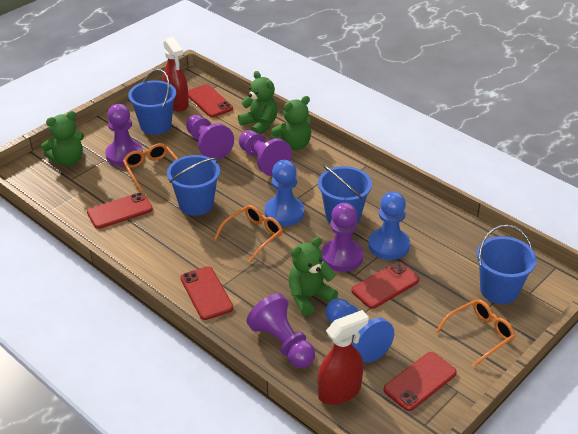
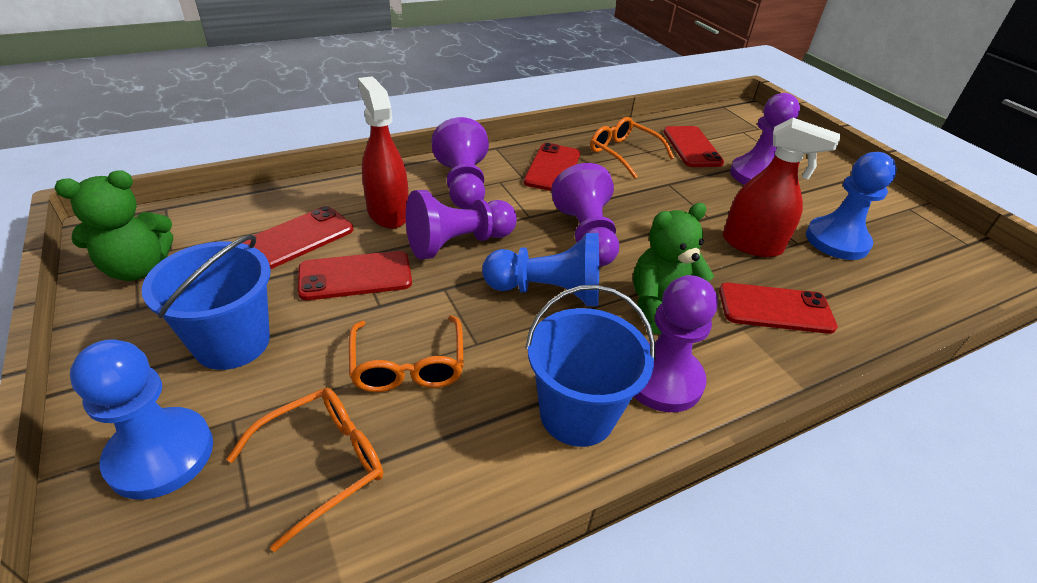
blue bucket: 4 -> 2
green teddy bear: 4 -> 2

